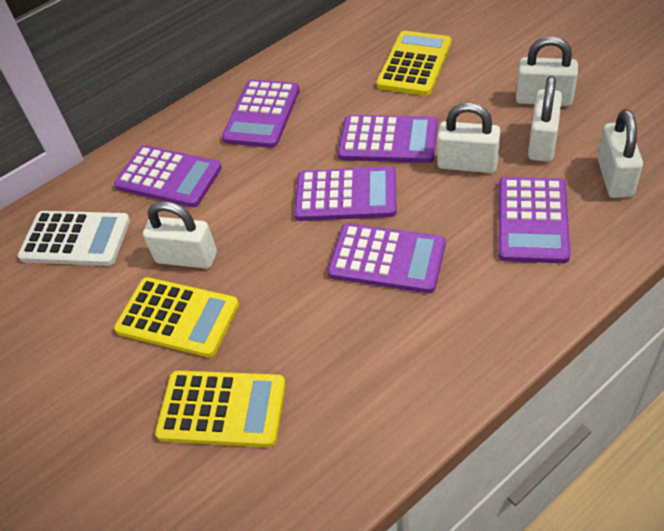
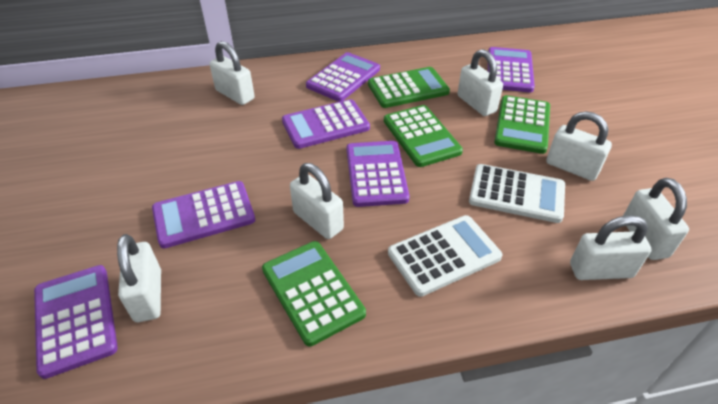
green calculator: 0 -> 4
white calculator: 1 -> 2
white padlock: 5 -> 7
yellow calculator: 3 -> 0

